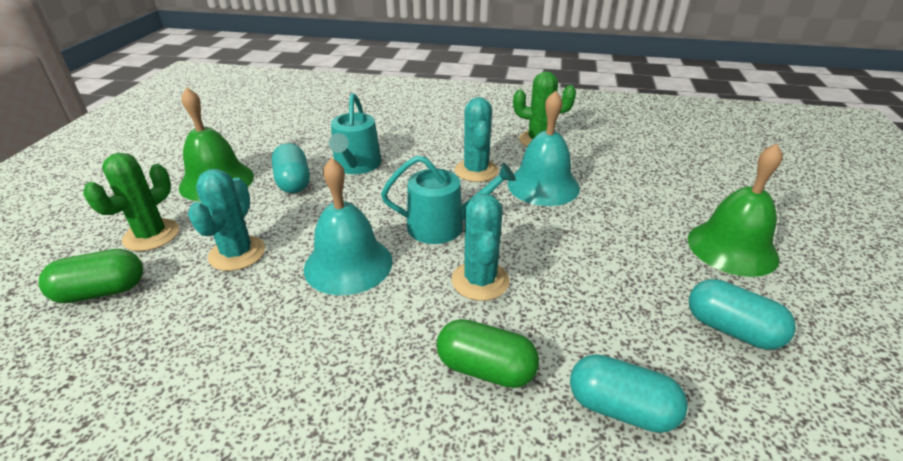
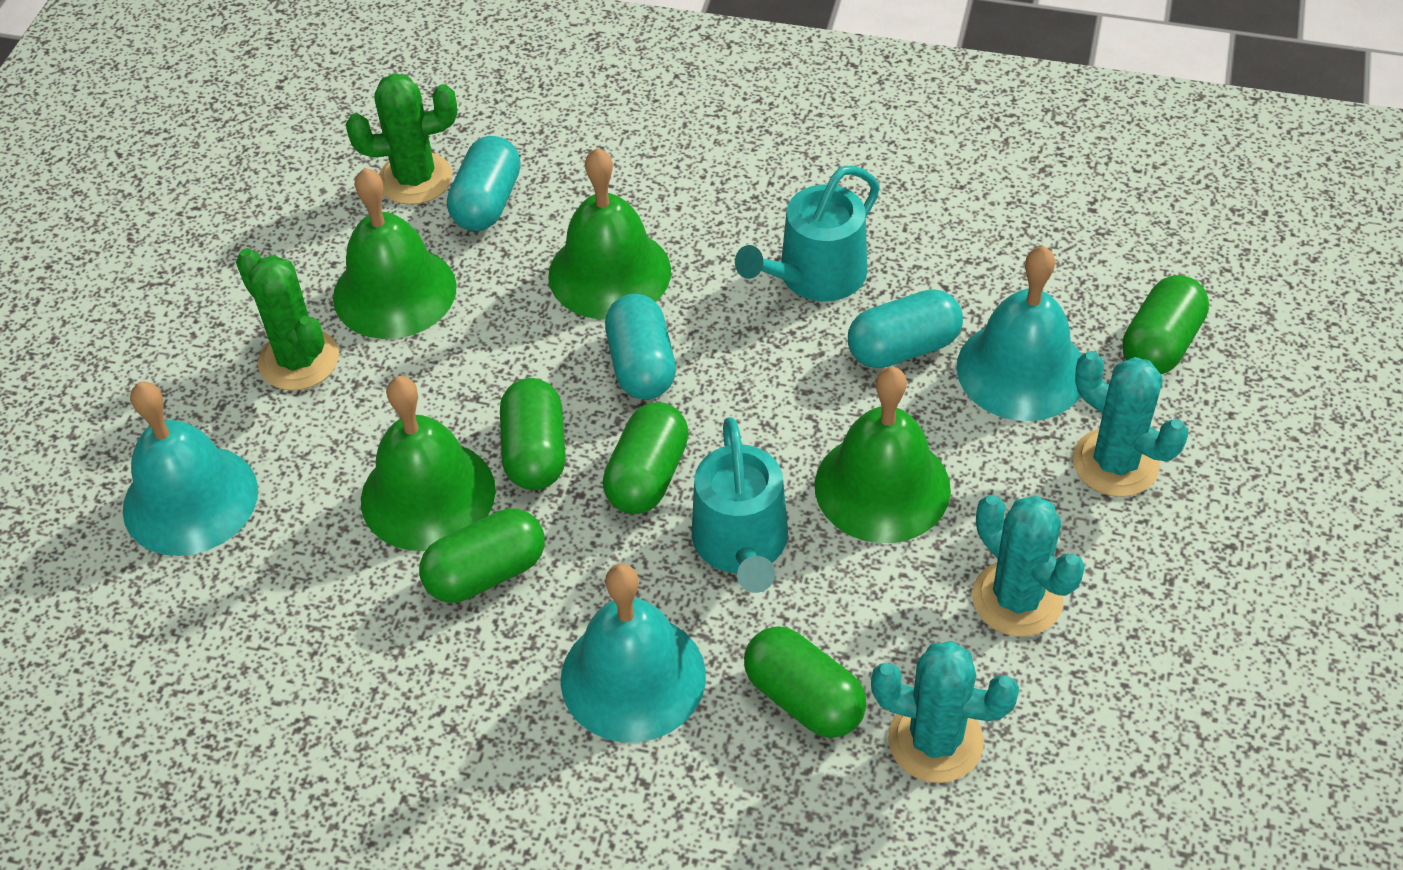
green bell: 2 -> 4
green capsule: 2 -> 5
turquoise bell: 2 -> 3

